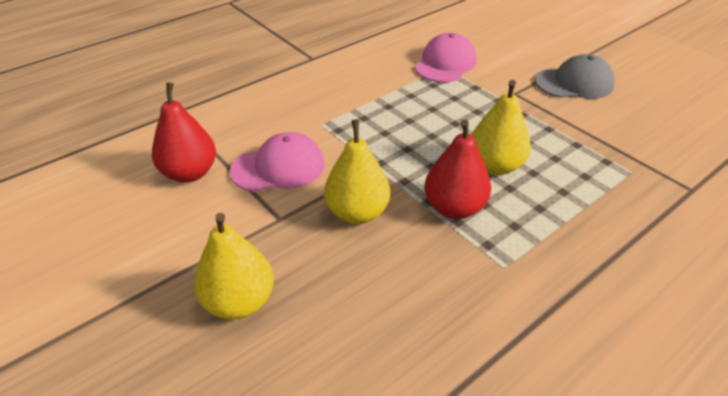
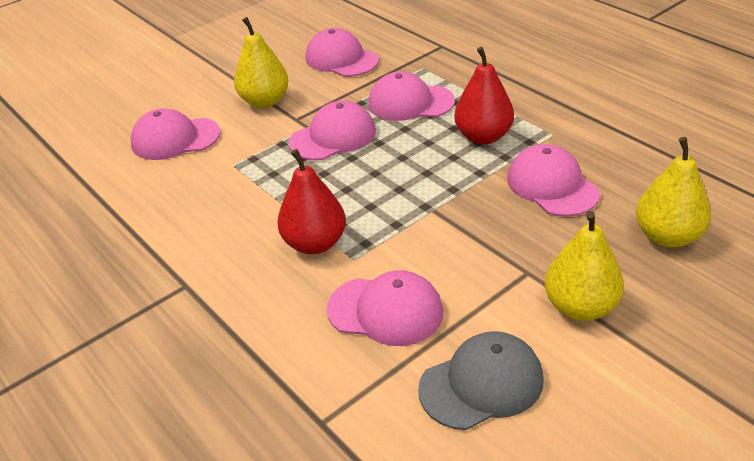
pink cap: 2 -> 6

